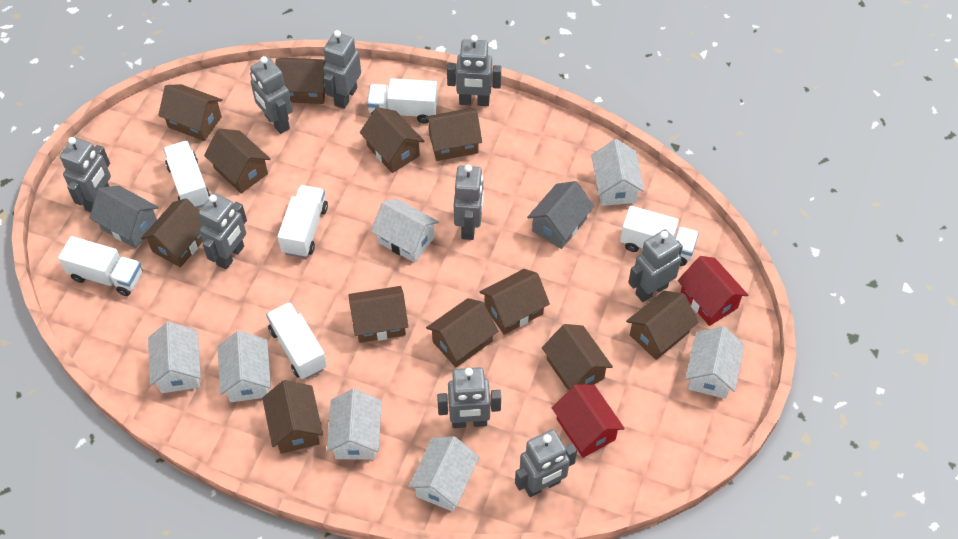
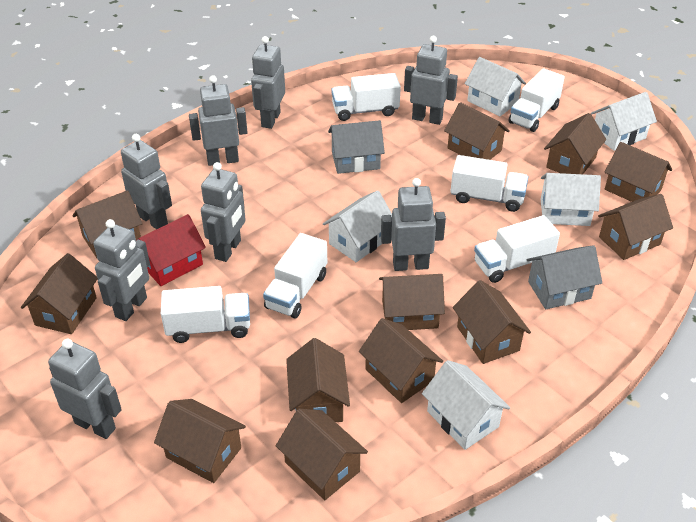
grey robot: 9 -> 8
red house: 2 -> 1
white house: 7 -> 5

